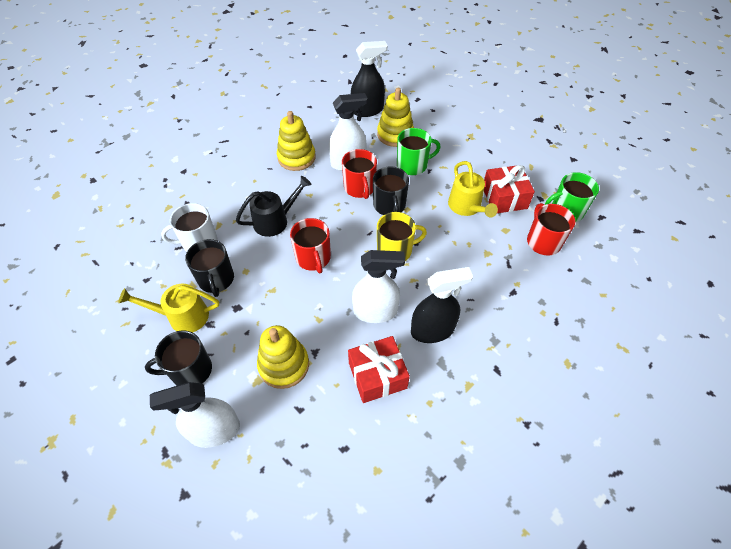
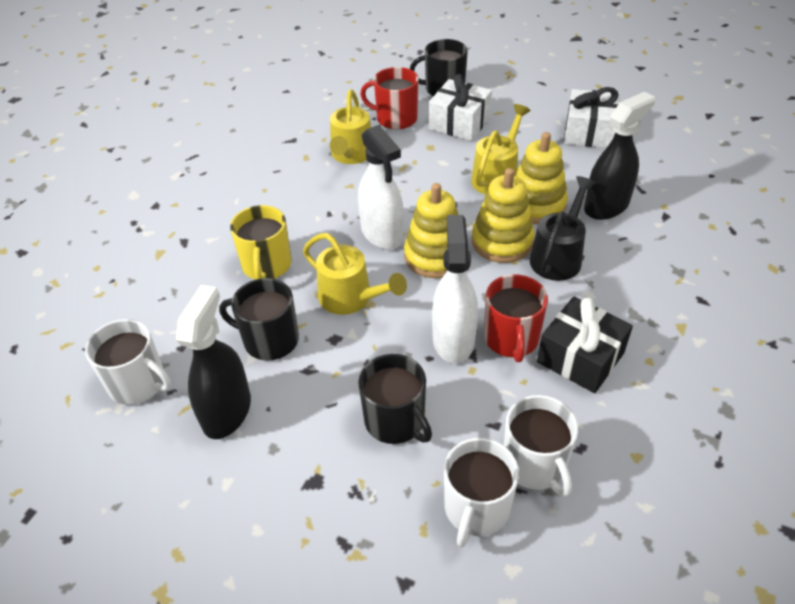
black gift: 0 -> 1
green mug: 2 -> 0
red gift: 2 -> 0
red mug: 3 -> 2
white gift: 0 -> 2
white mug: 1 -> 3
white spray bottle: 3 -> 2
yellow watering can: 2 -> 3

